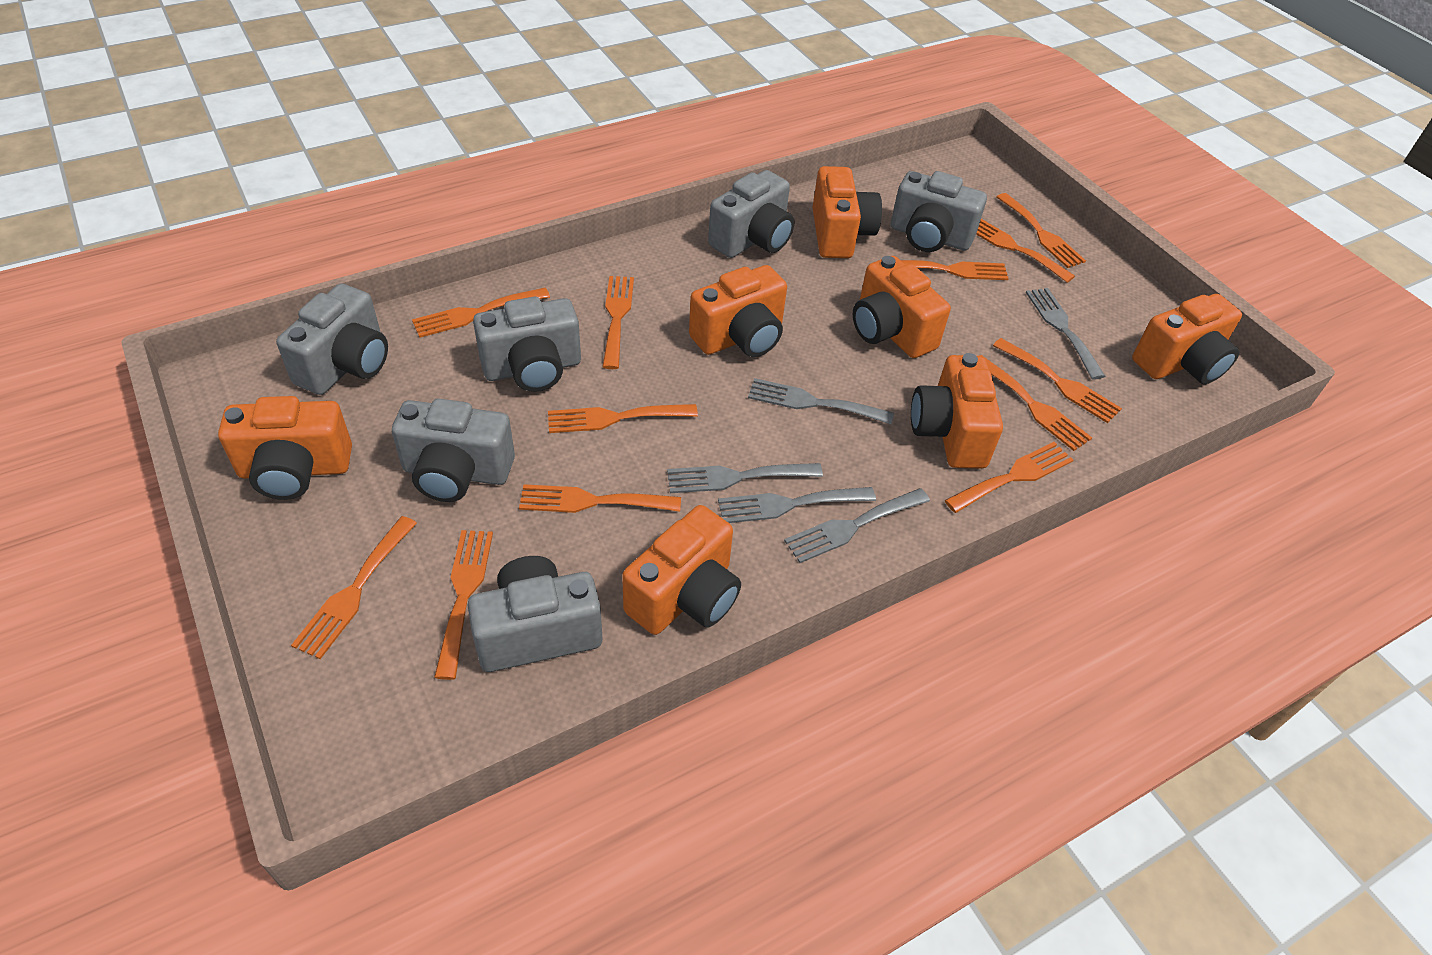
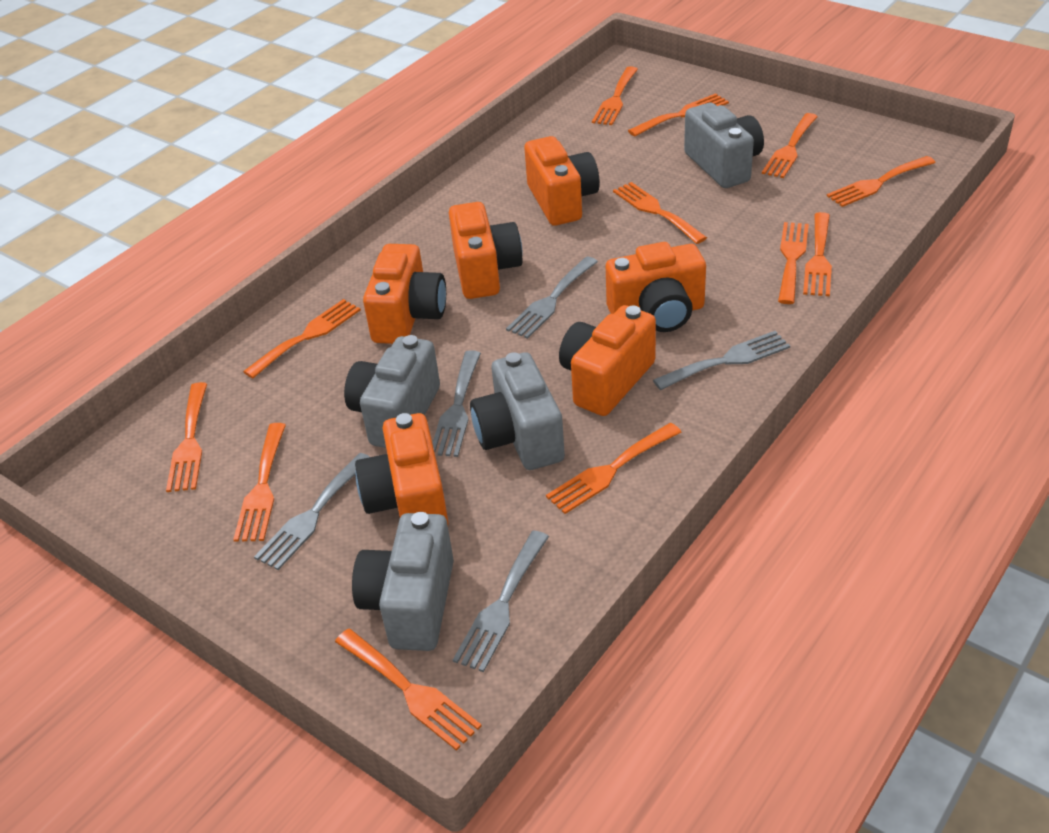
grey camera: 6 -> 4
orange camera: 7 -> 6

